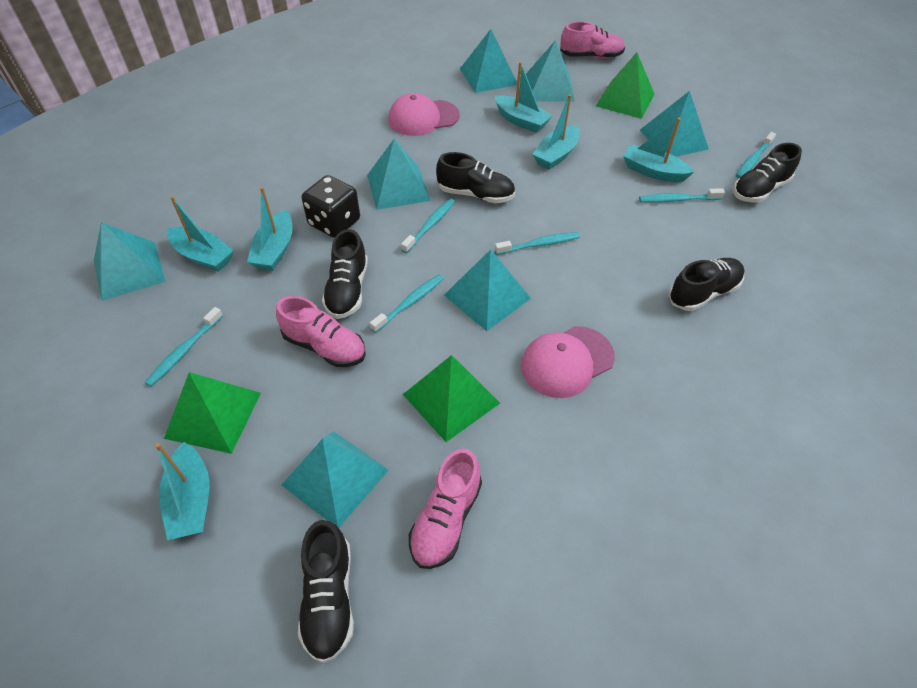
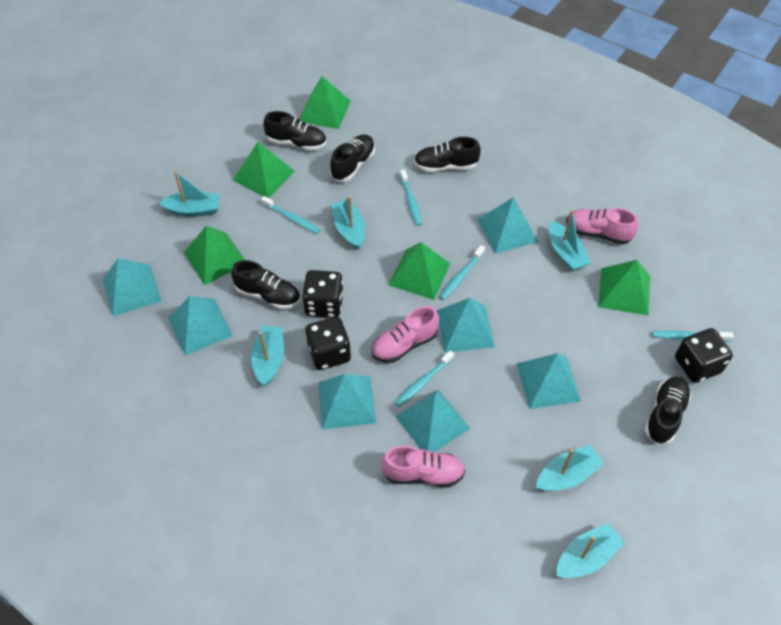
black dice: 1 -> 3
green pyramid: 3 -> 5
pink cap: 2 -> 0
turquoise toothbrush: 6 -> 5

